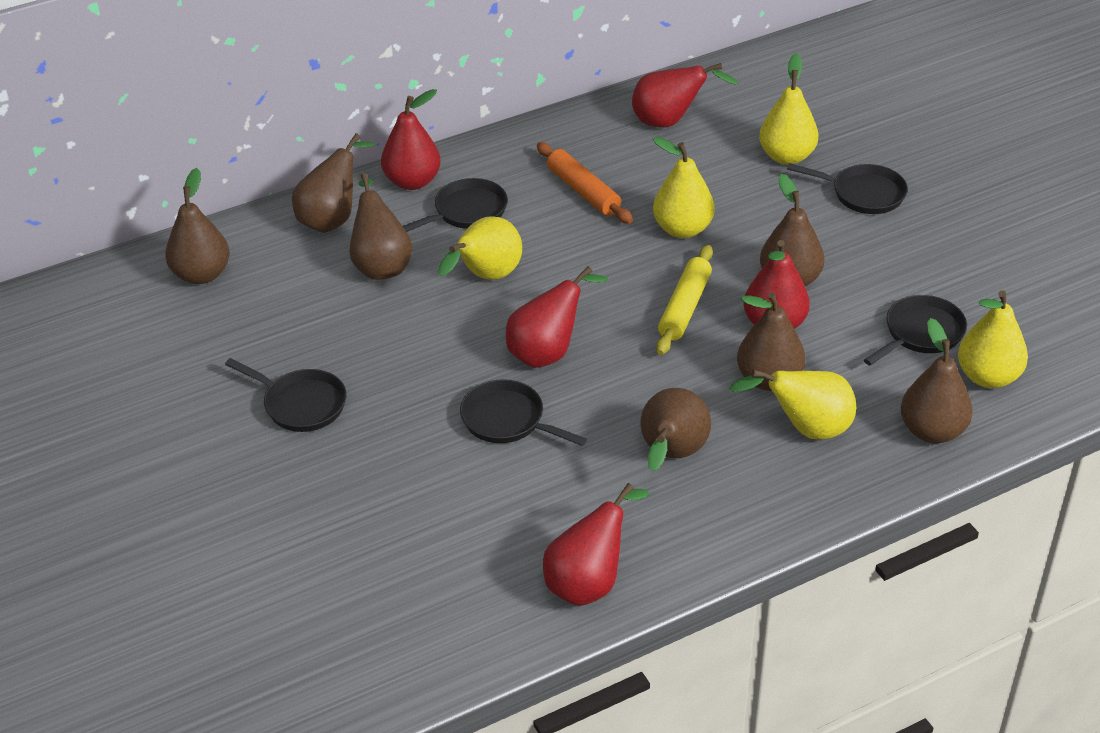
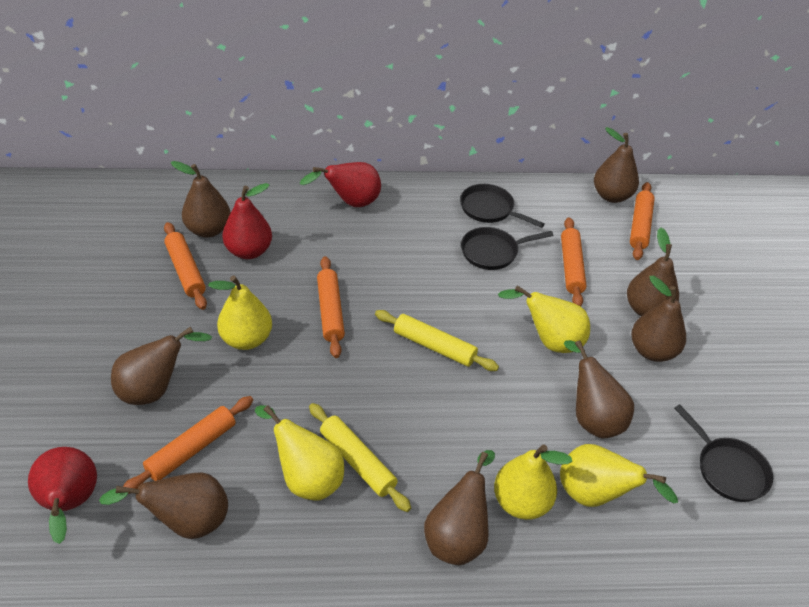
black pan: 5 -> 3
brown pear: 7 -> 8
orange rolling pin: 1 -> 5
red pear: 5 -> 3
yellow rolling pin: 1 -> 2

